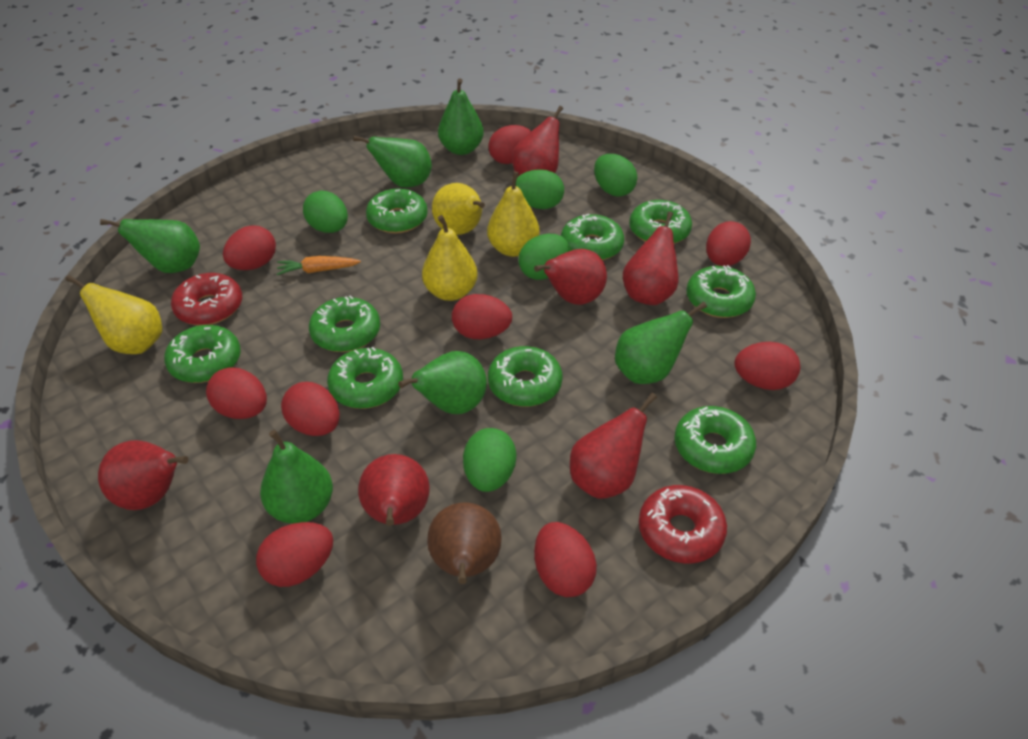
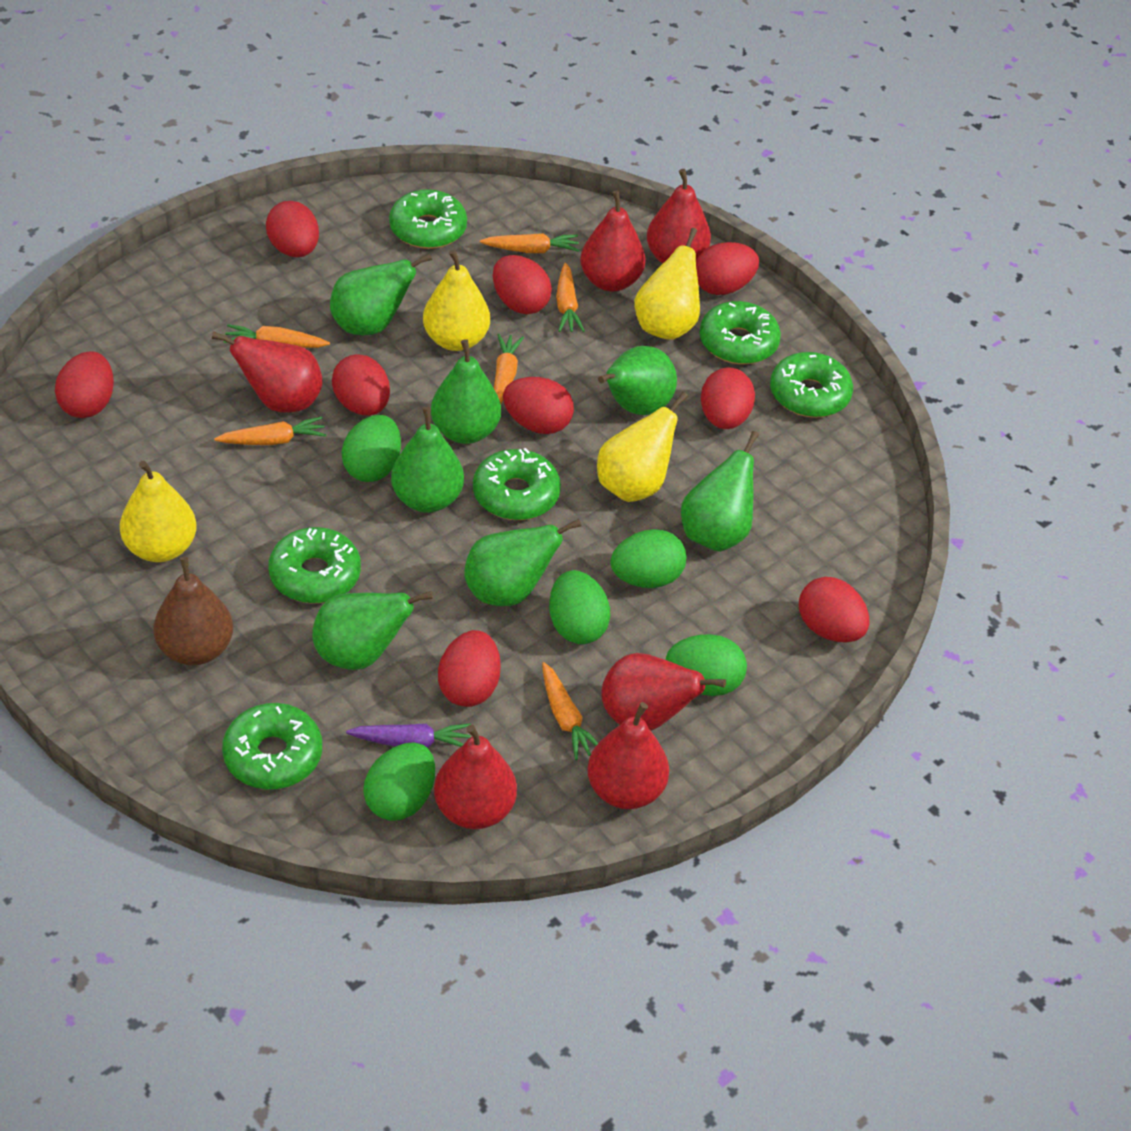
green donut: 9 -> 6
green pear: 6 -> 7
orange carrot: 1 -> 6
purple carrot: 0 -> 1
red donut: 2 -> 0

